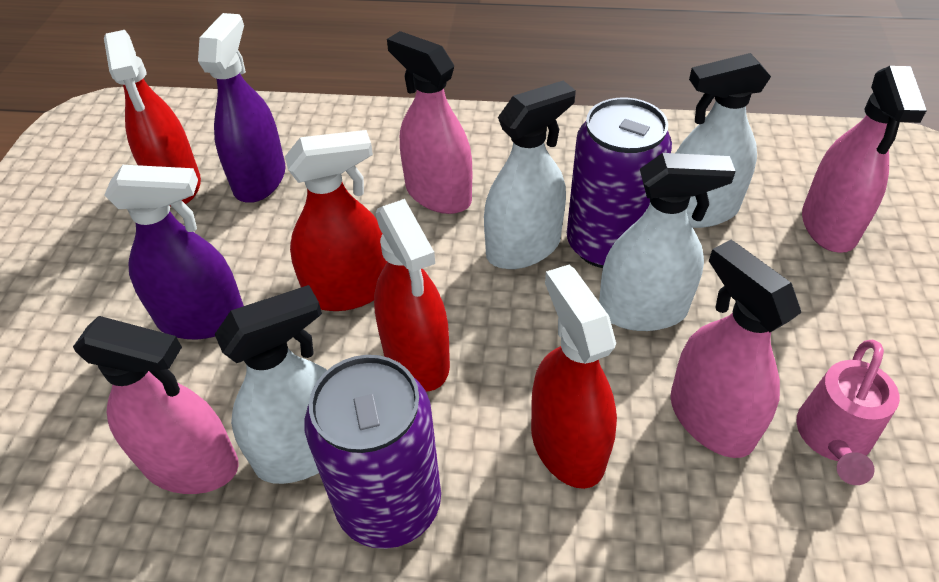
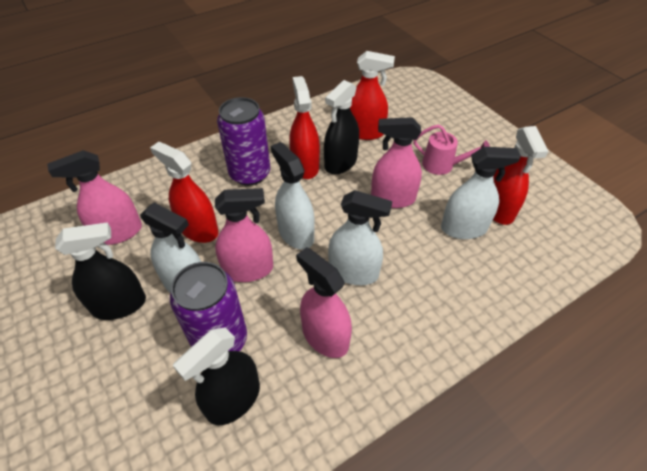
black spray bottle: 0 -> 3
purple spray bottle: 2 -> 0

